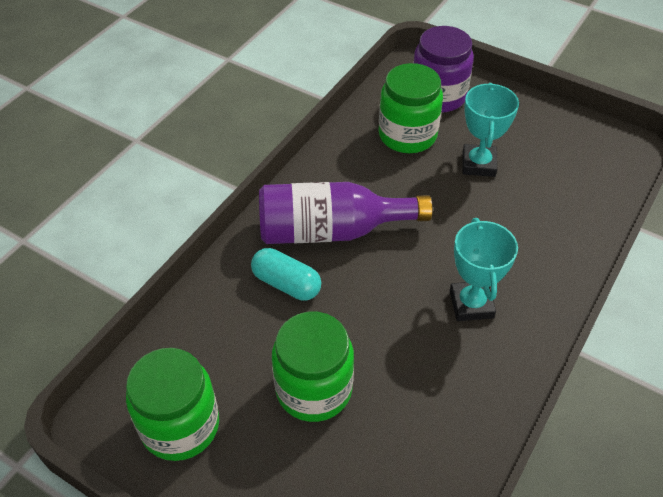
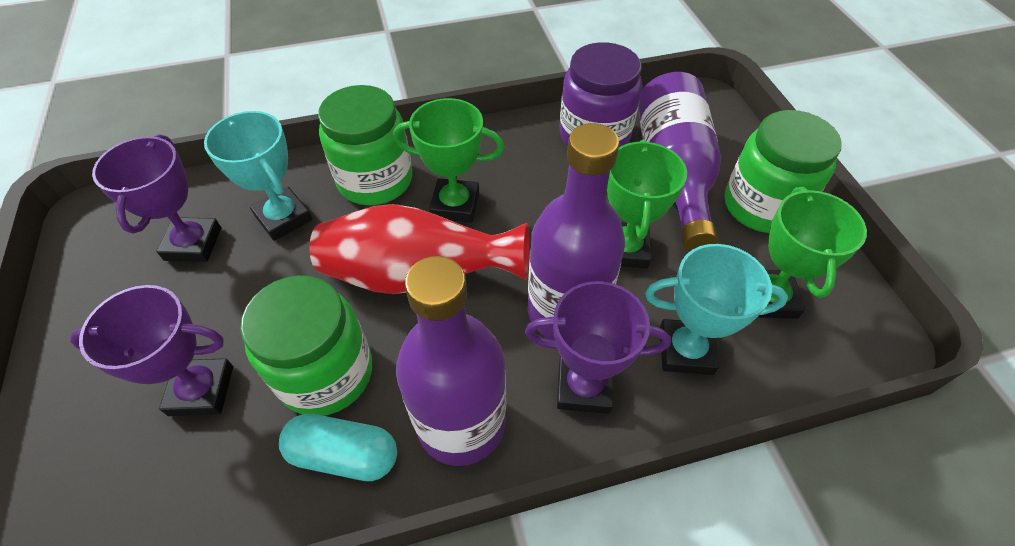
green trophy: 0 -> 3
purple bottle: 1 -> 3
purple trophy: 0 -> 3
red vase: 0 -> 1

